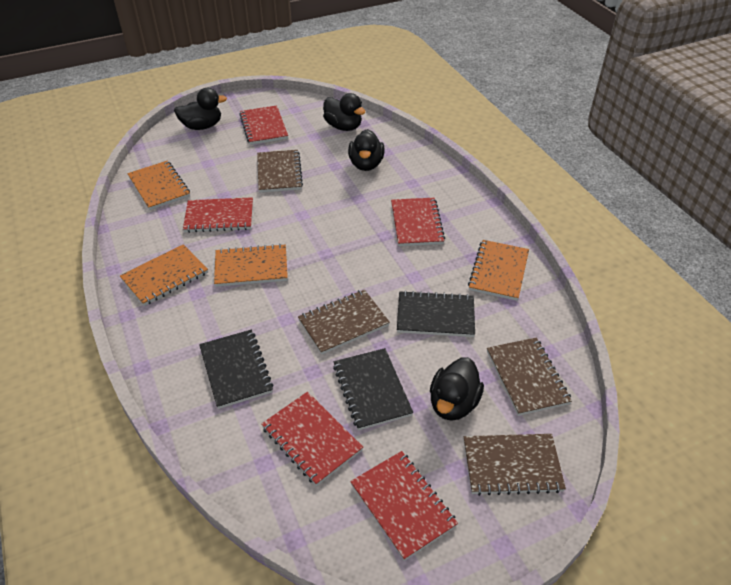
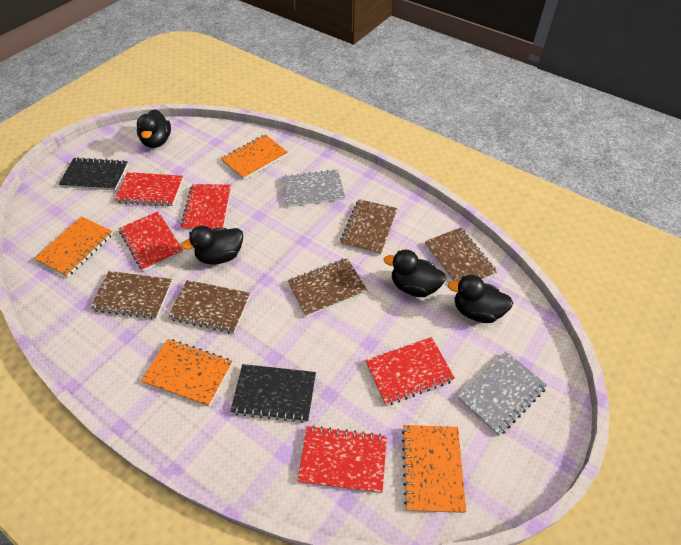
black notebook: 3 -> 2
brown notebook: 4 -> 5
grey notebook: 0 -> 2

